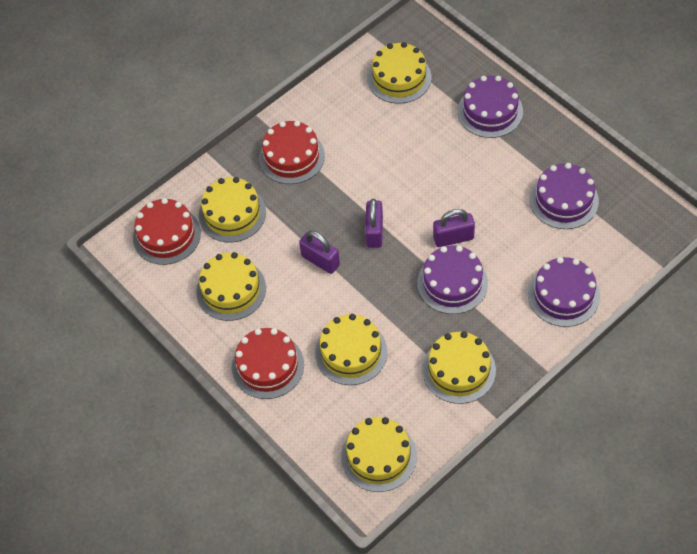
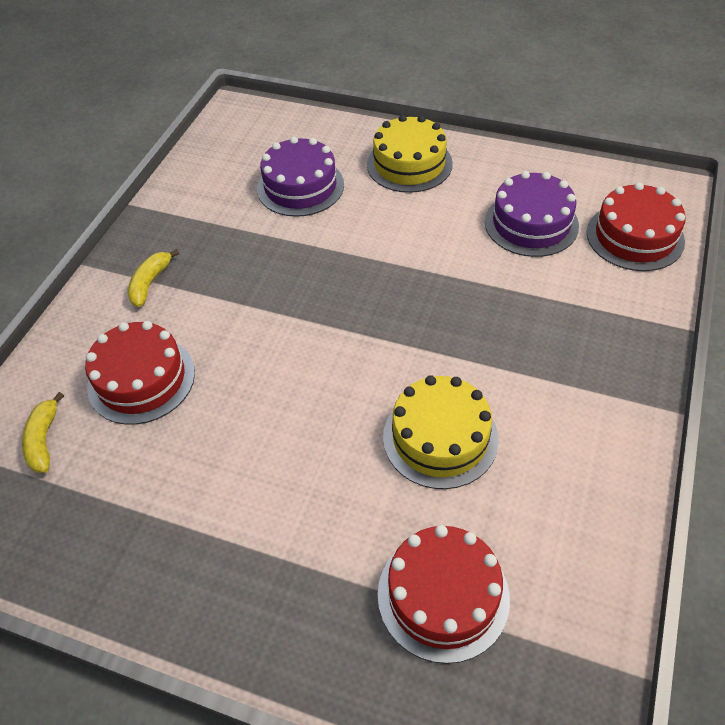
purple cake: 4 -> 2
purple padlock: 3 -> 0
yellow banana: 0 -> 2
yellow cake: 6 -> 2

